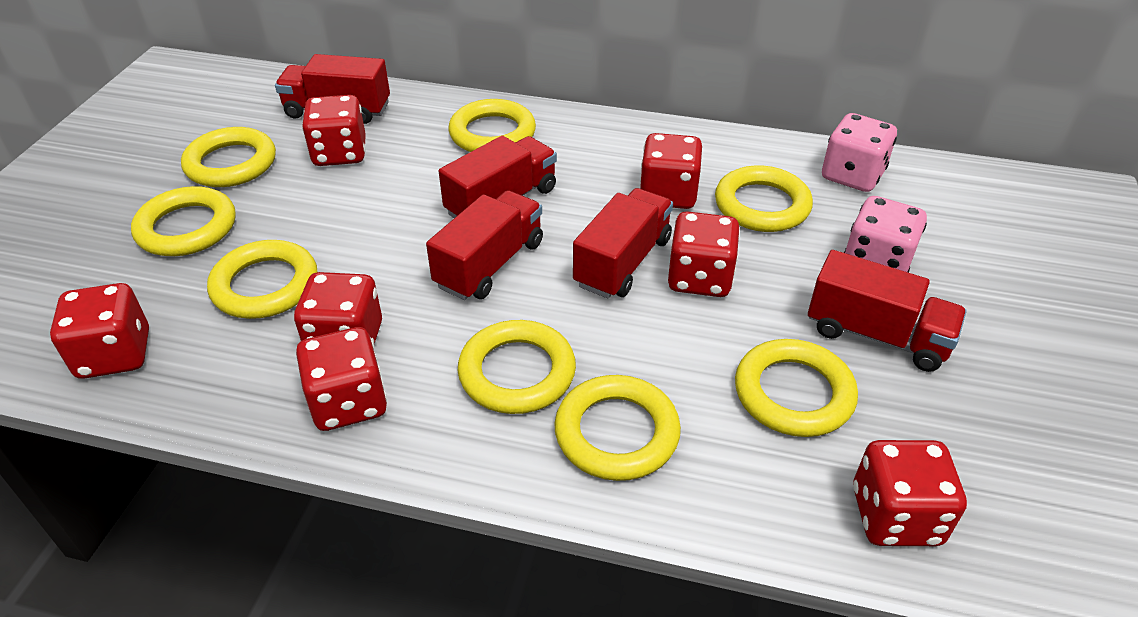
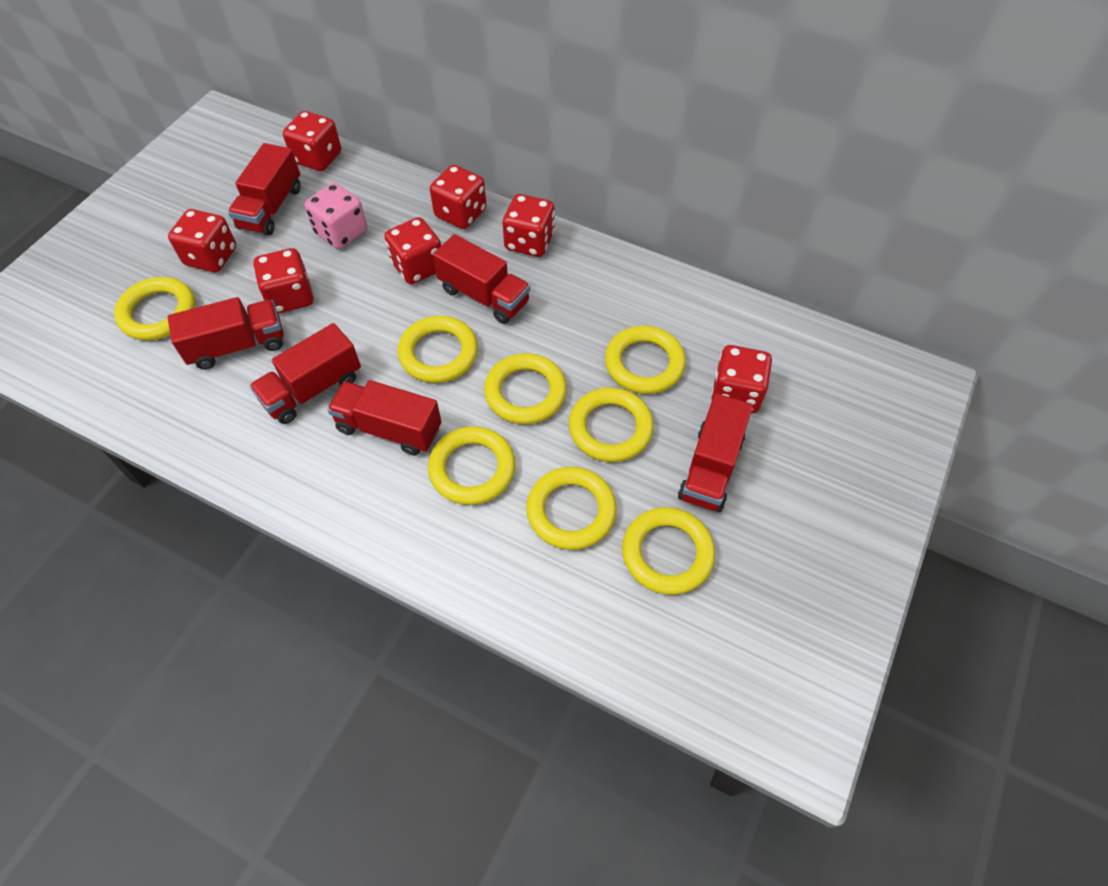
pink dice: 2 -> 1
red truck: 5 -> 6

